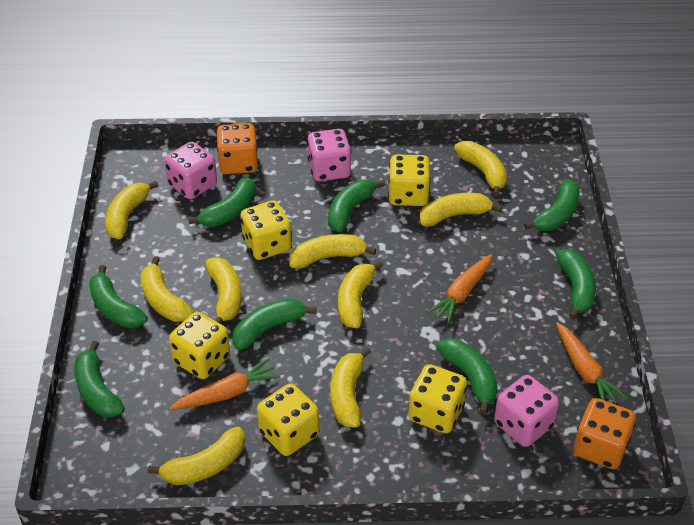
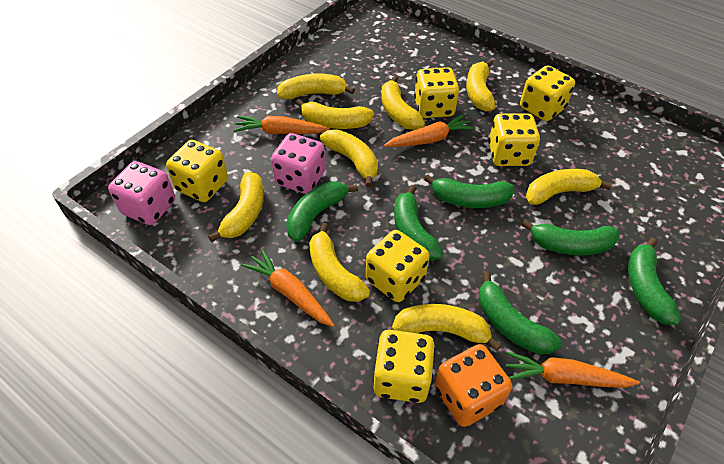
green banana: 8 -> 6
orange carrot: 3 -> 4
orange dice: 2 -> 1
pink dice: 3 -> 2
yellow dice: 5 -> 6

